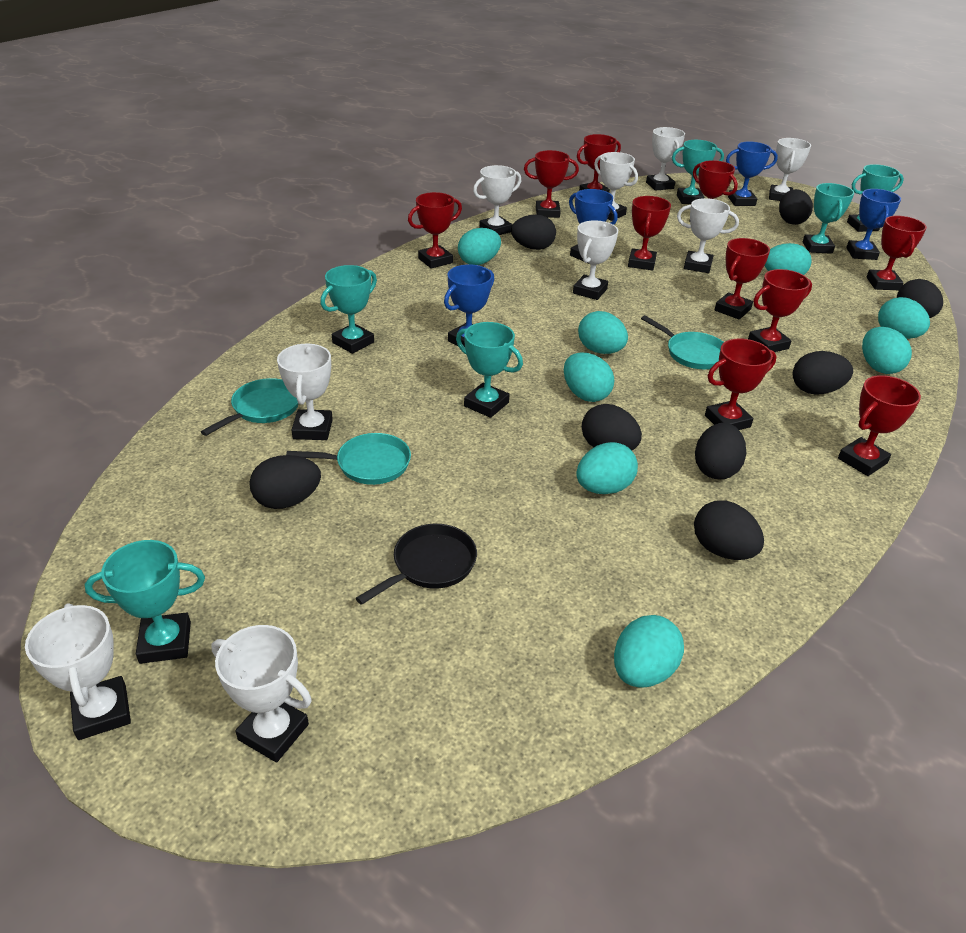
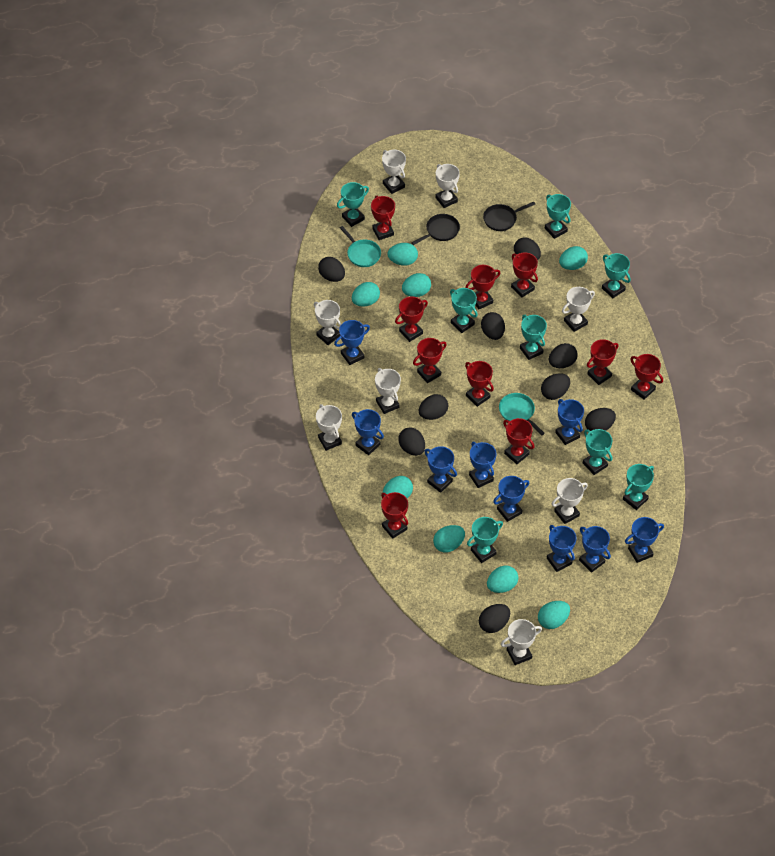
black egg: 8 -> 9
black pan: 1 -> 2
blue trophy: 4 -> 9
turquoise pan: 3 -> 2
turquoise trophy: 6 -> 8
white trophy: 9 -> 8

